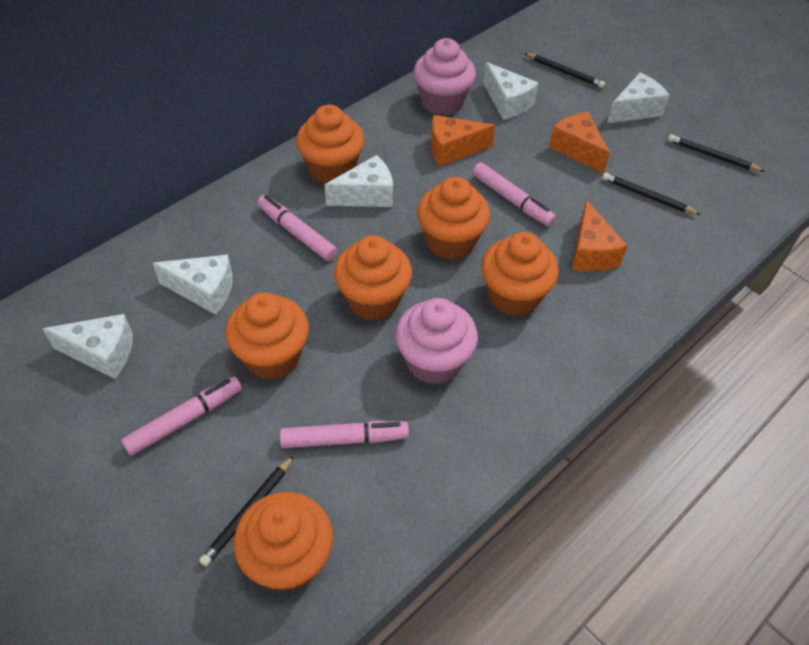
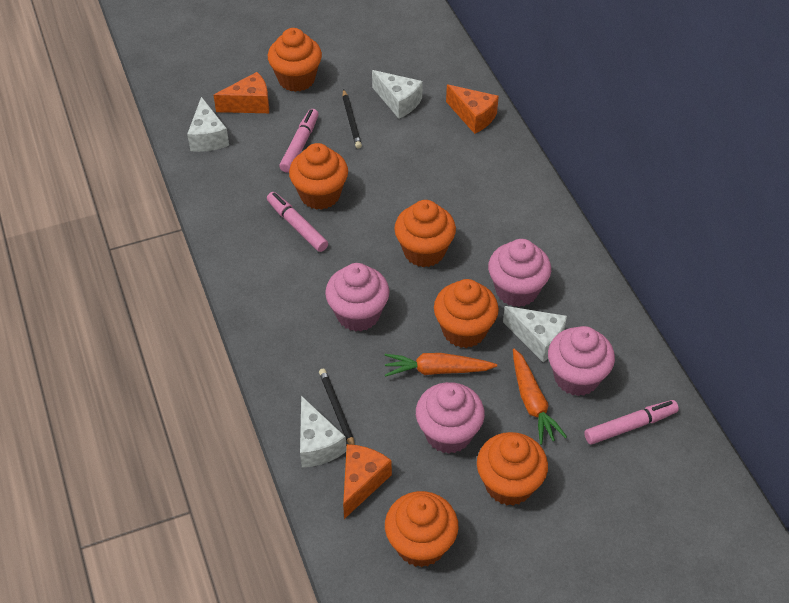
black pencil: 4 -> 2
orange carrot: 0 -> 2
pink cupcake: 2 -> 4
pink marker: 4 -> 3
white cheese: 5 -> 4

